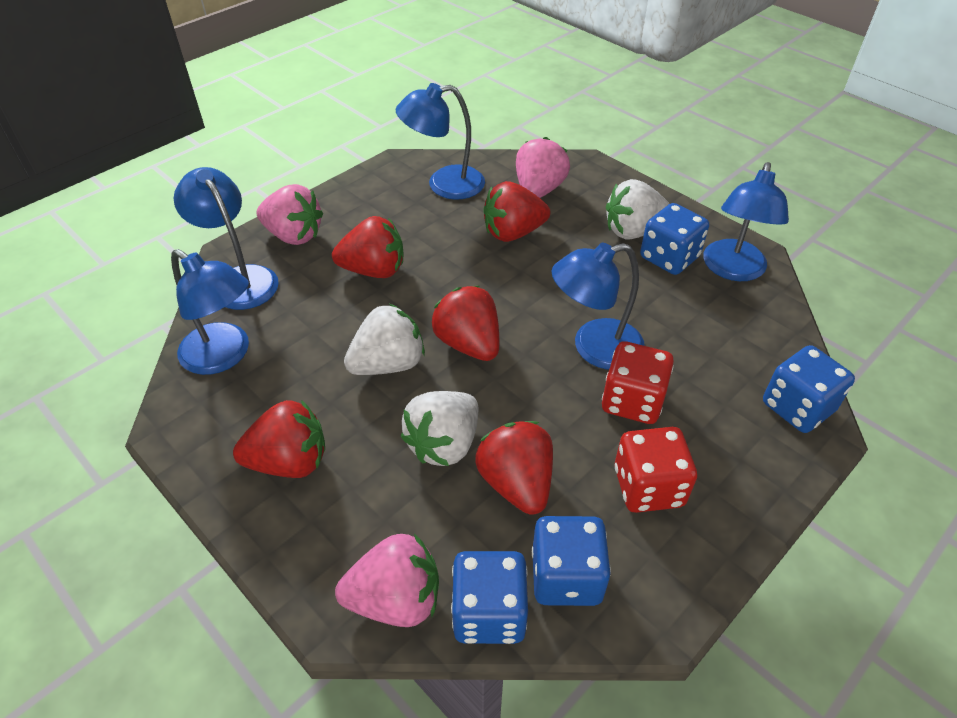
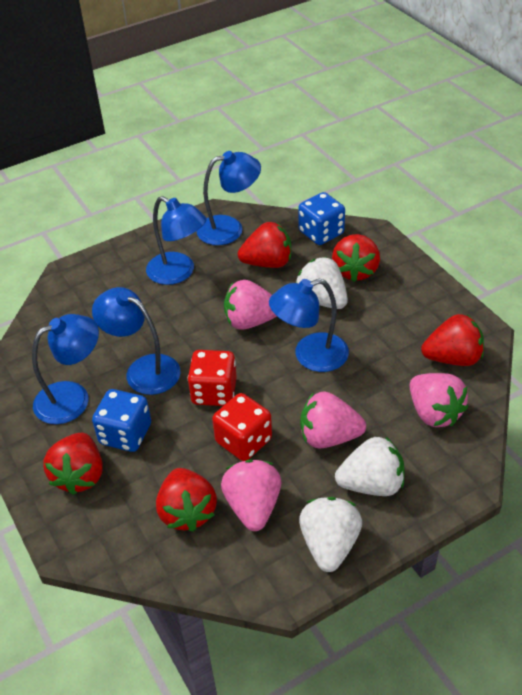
blue dice: 4 -> 2
pink strawberry: 3 -> 4

